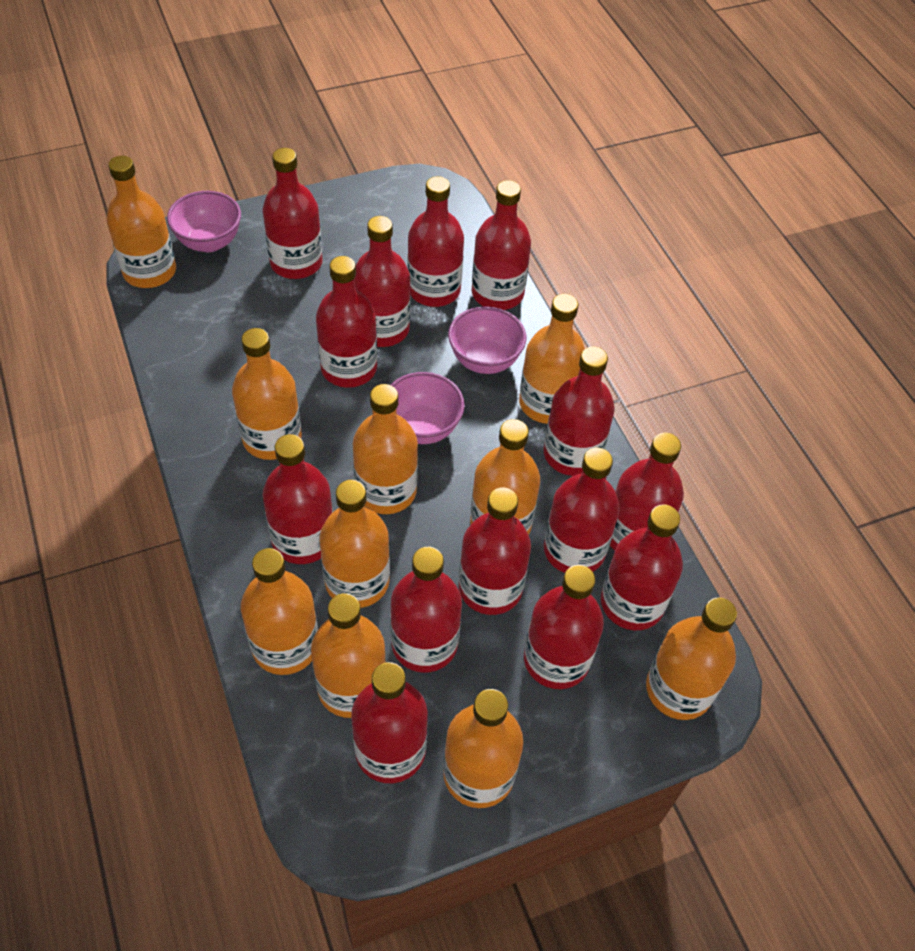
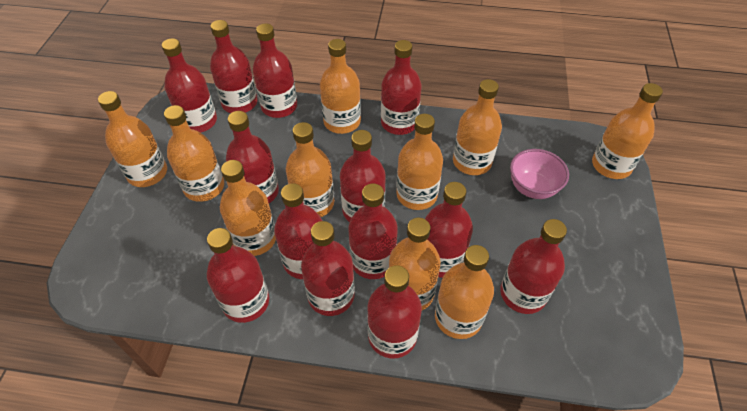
pink bowl: 3 -> 1
red bottle: 14 -> 13

